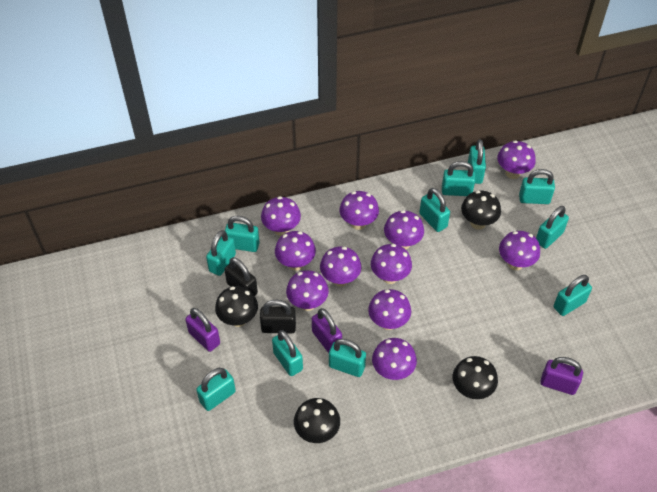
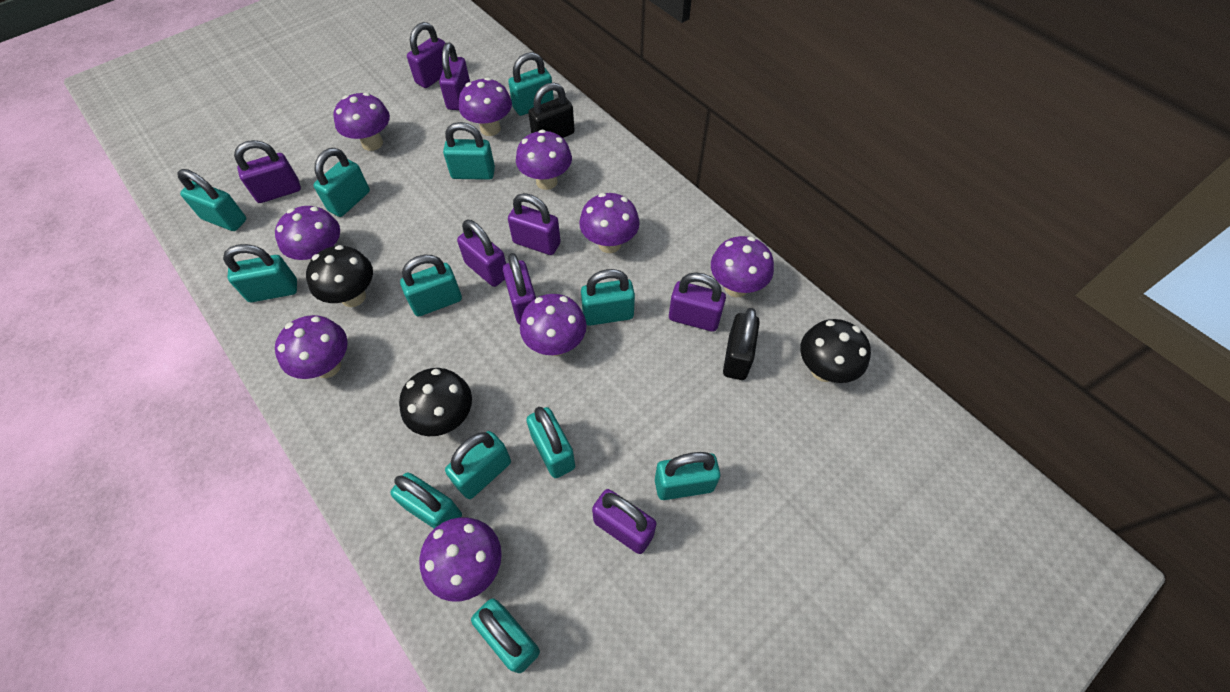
black mushroom: 4 -> 3
purple mushroom: 11 -> 9
purple padlock: 3 -> 8
turquoise padlock: 11 -> 12

